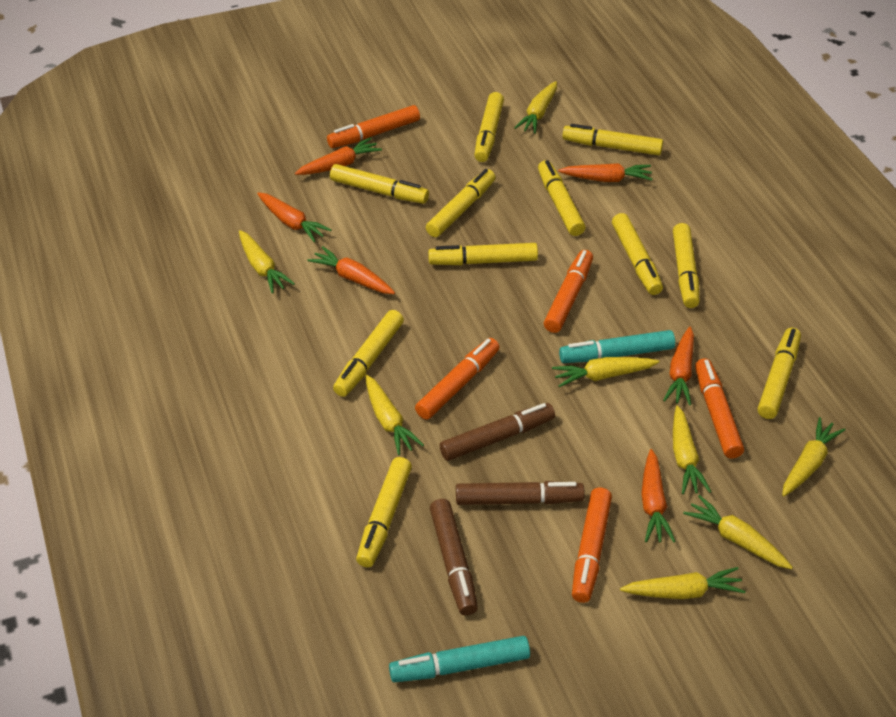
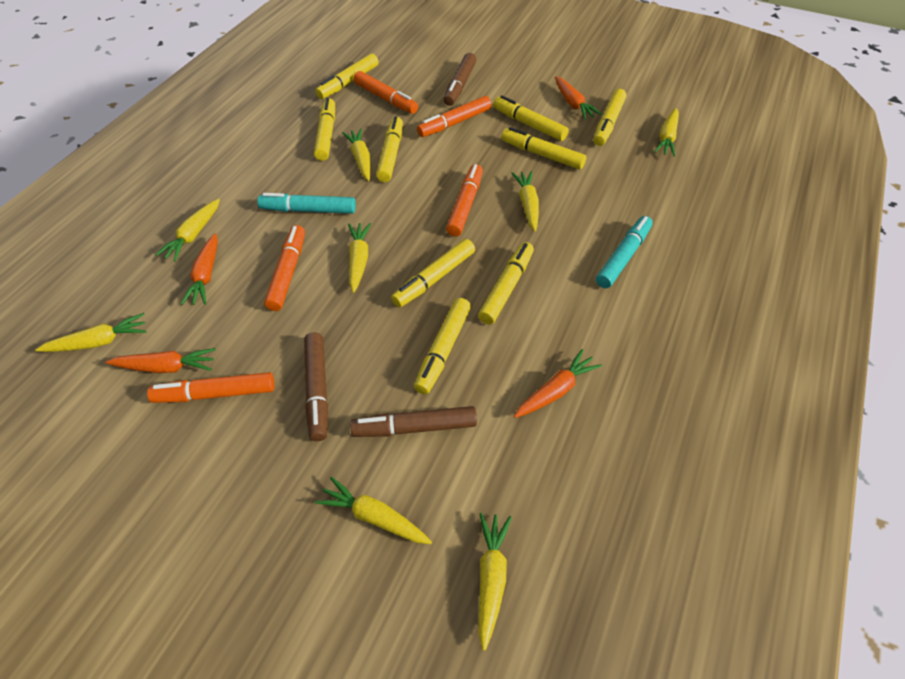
orange carrot: 6 -> 4
yellow marker: 11 -> 9

